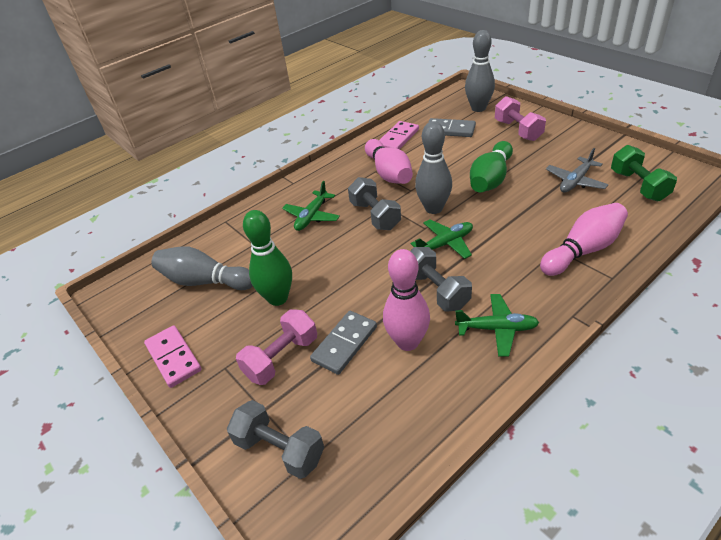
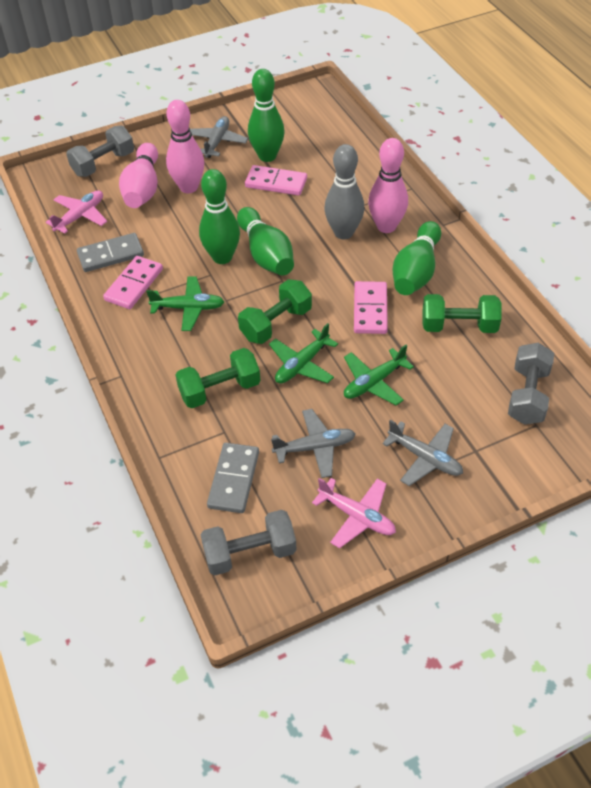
green bowling pin: 2 -> 4
green dumbbell: 1 -> 3
grey bowling pin: 3 -> 1
grey plane: 1 -> 3
pink domino: 2 -> 3
pink dumbbell: 2 -> 0
pink plane: 0 -> 2

